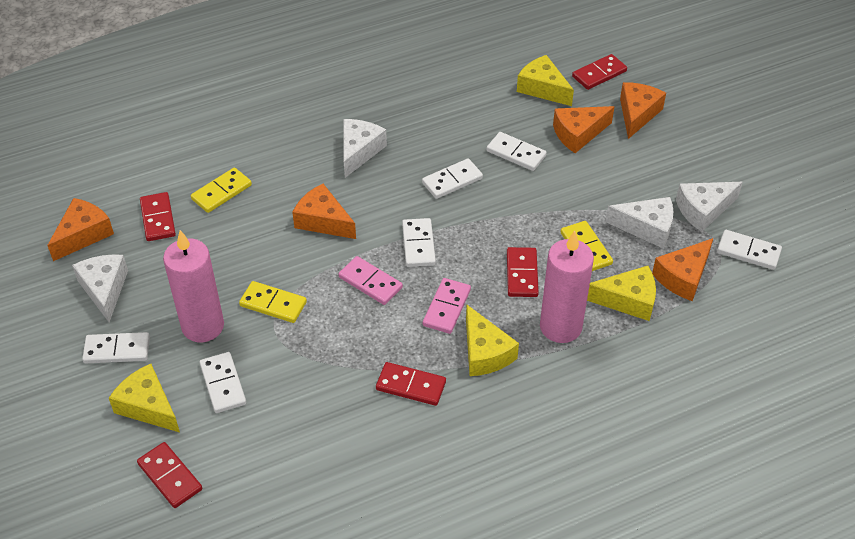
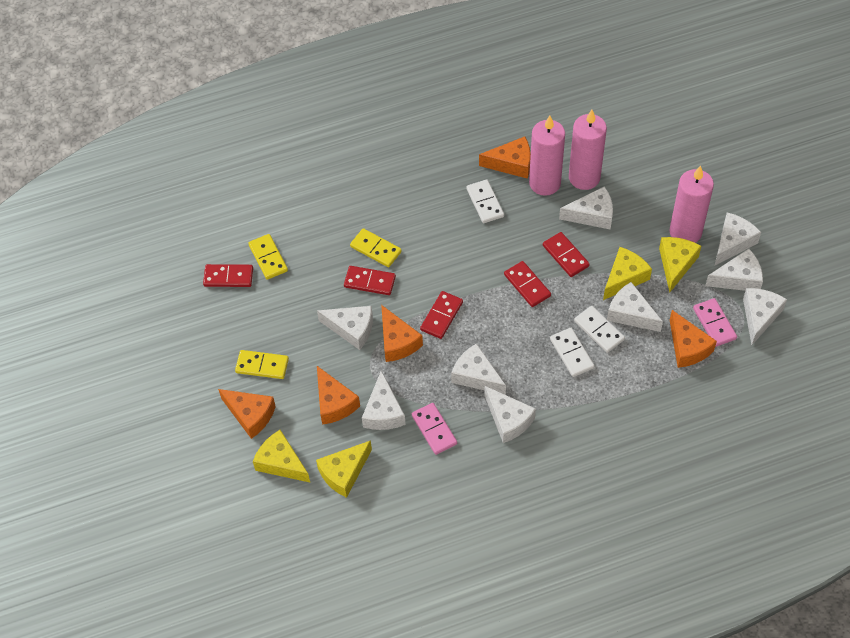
pink candle: 2 -> 3
white cheese: 4 -> 9
white domino: 6 -> 3

